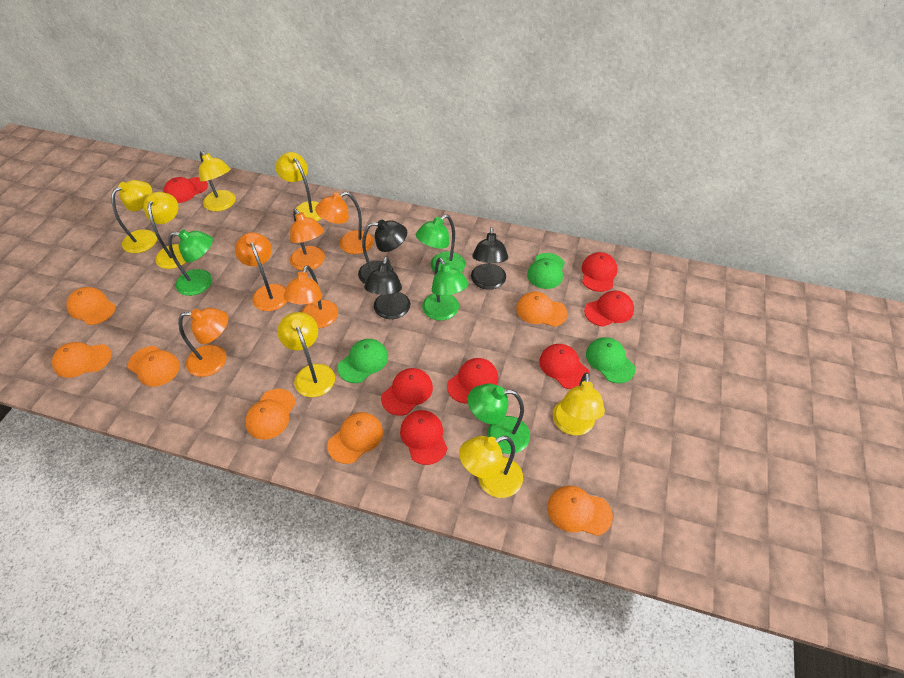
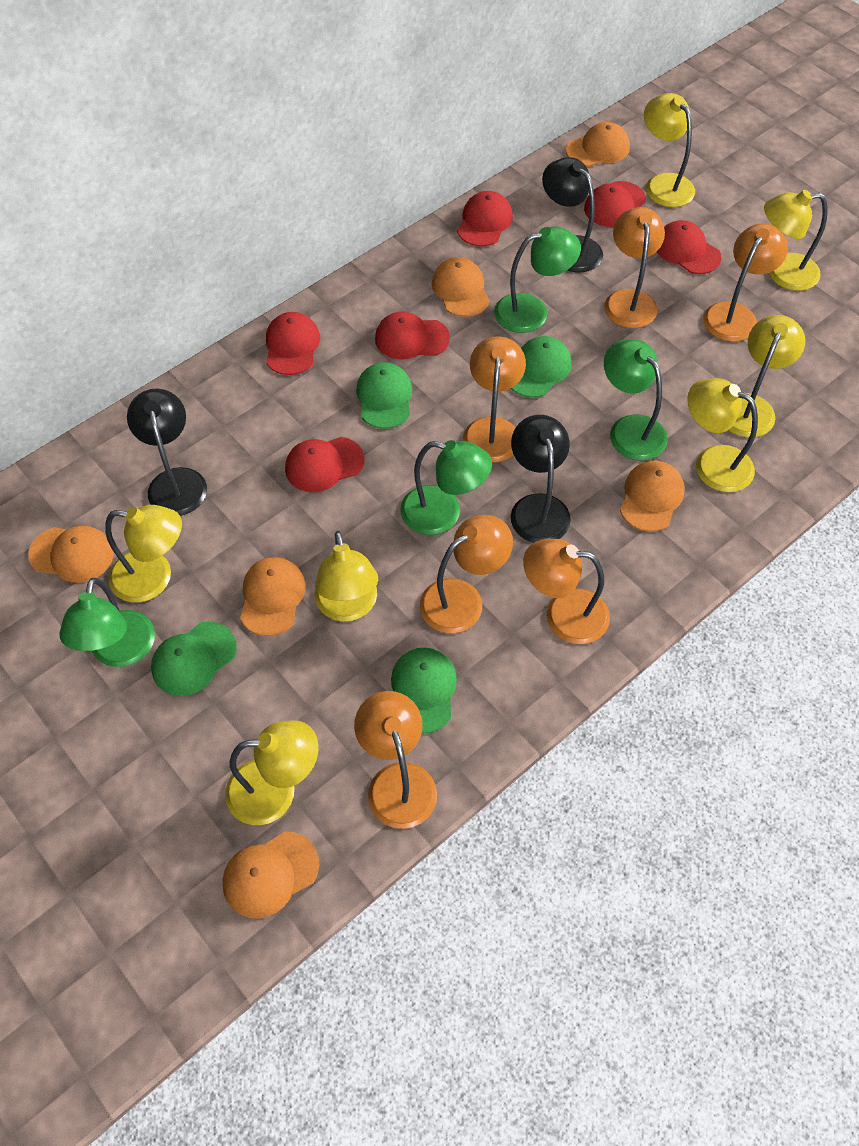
green cap: 3 -> 4
orange cap: 7 -> 6
orange lamp: 5 -> 6
red cap: 7 -> 6

